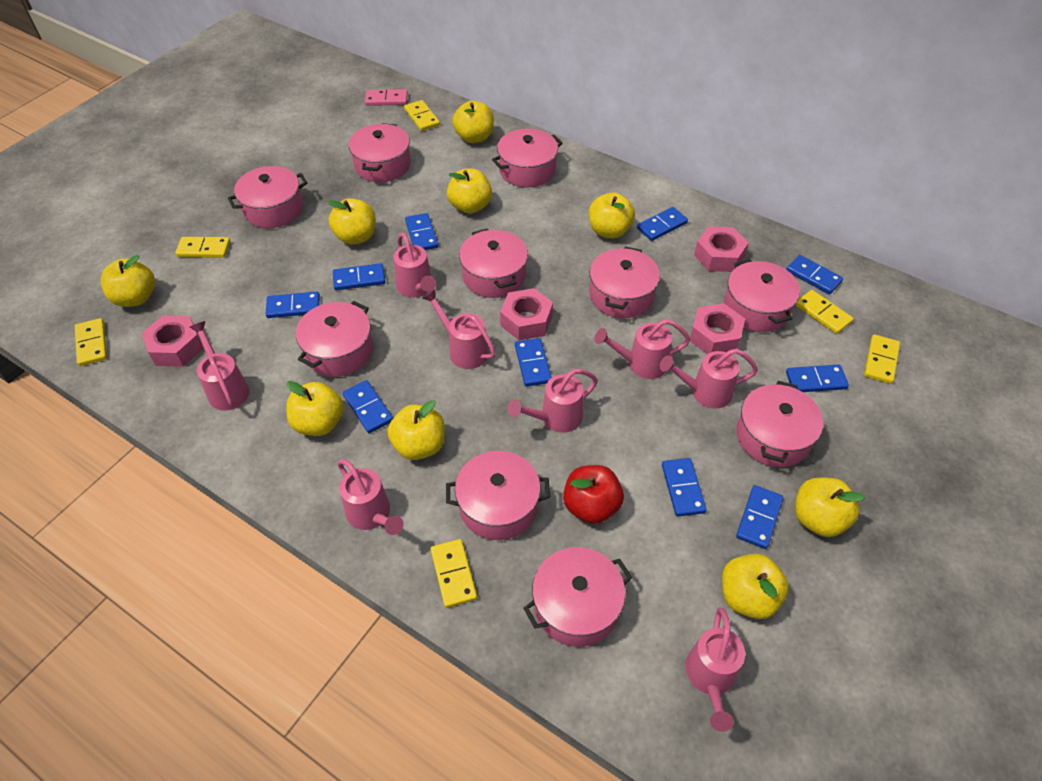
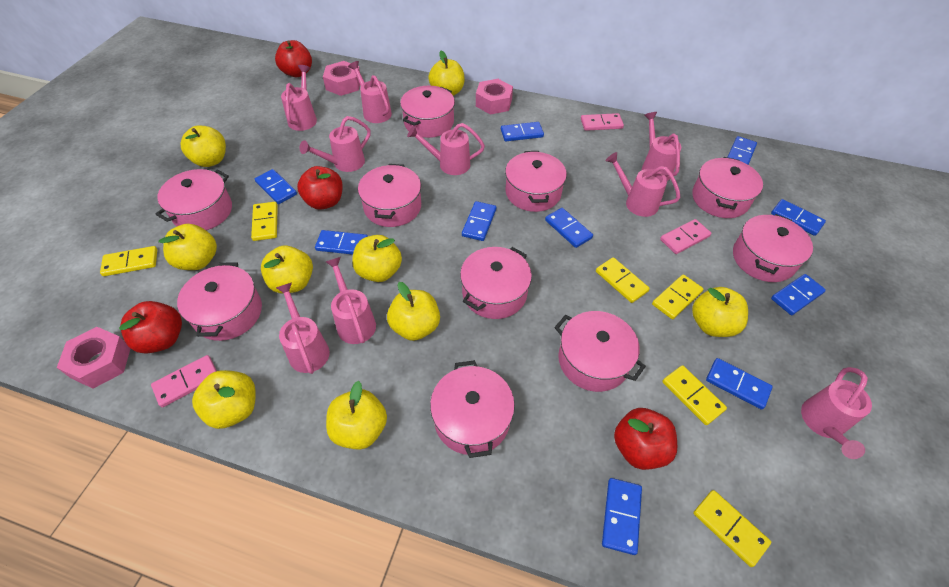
pink domino: 1 -> 3
pink nut: 4 -> 3
pink watering can: 8 -> 9
red apple: 1 -> 4

